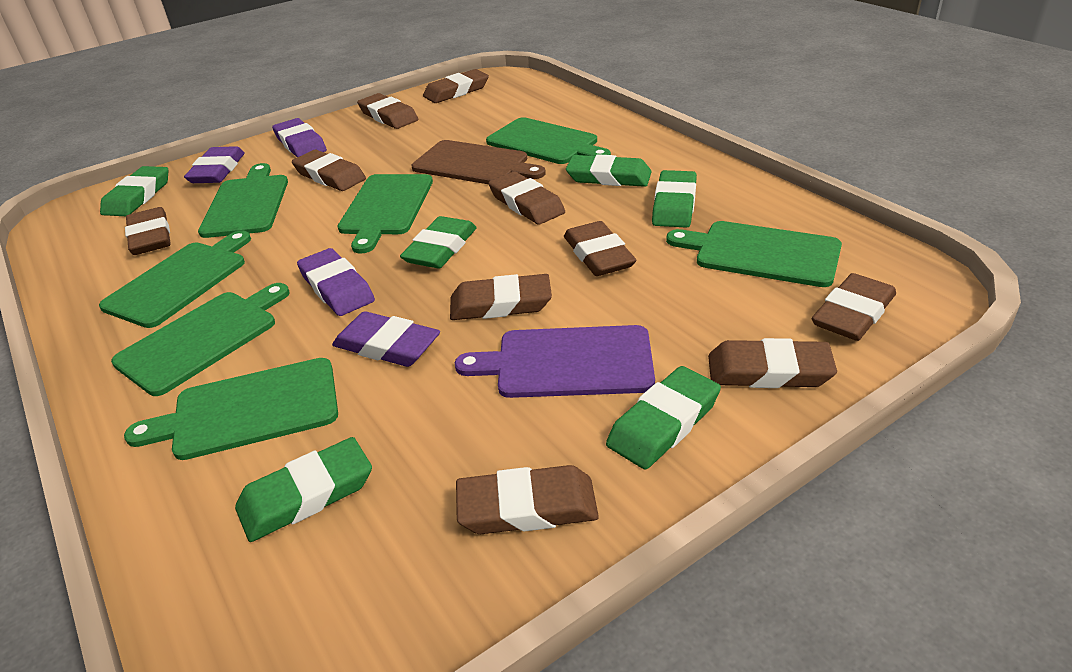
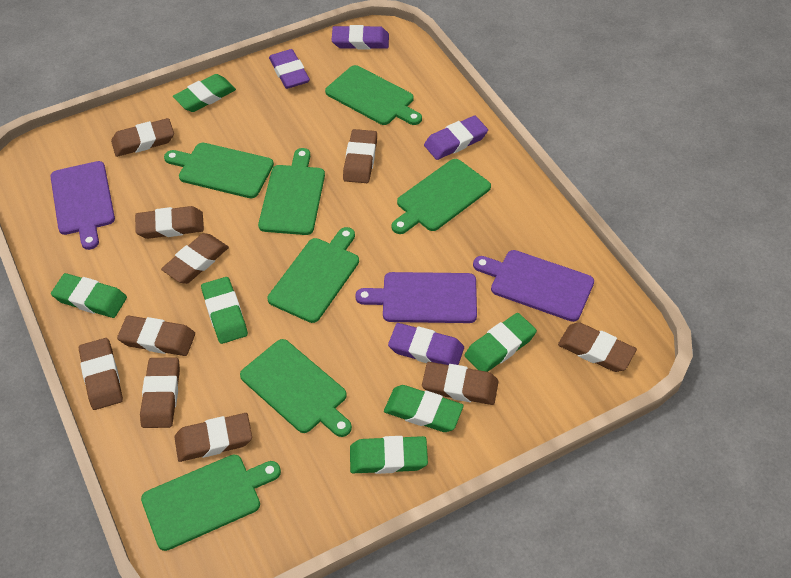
brown cutting board: 1 -> 0
purple cutting board: 1 -> 3

